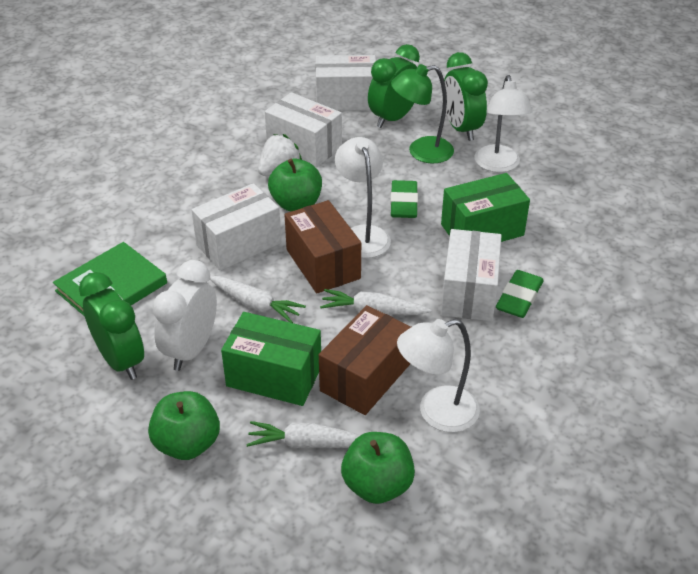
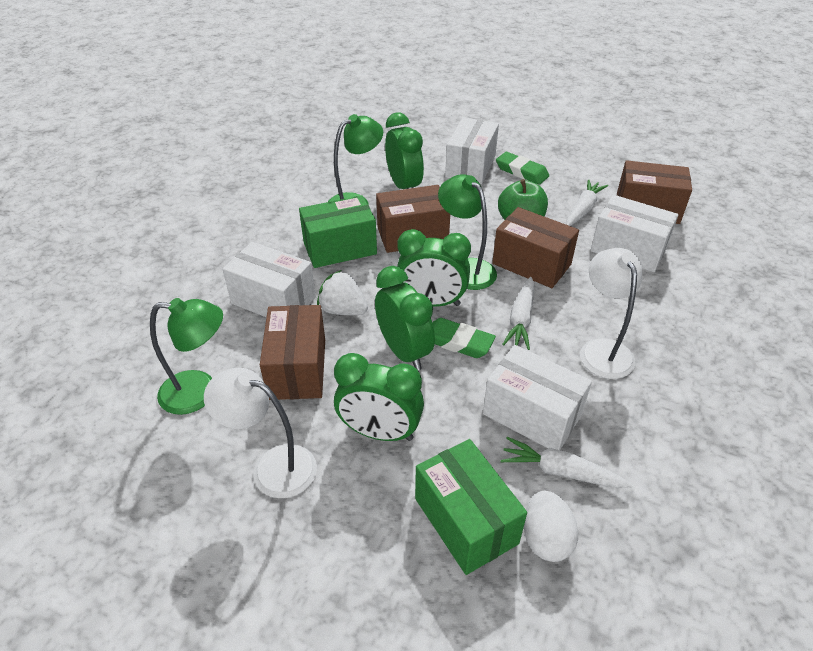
brown box: 2 -> 4
green apple: 3 -> 1
green book: 1 -> 0
green clock: 3 -> 4
green lamp: 1 -> 3
white clock: 1 -> 0
white egg: 0 -> 1
white lamp: 3 -> 2

